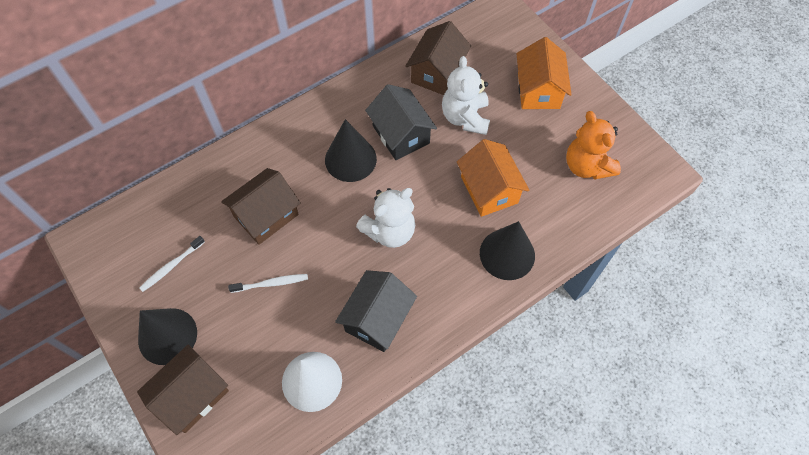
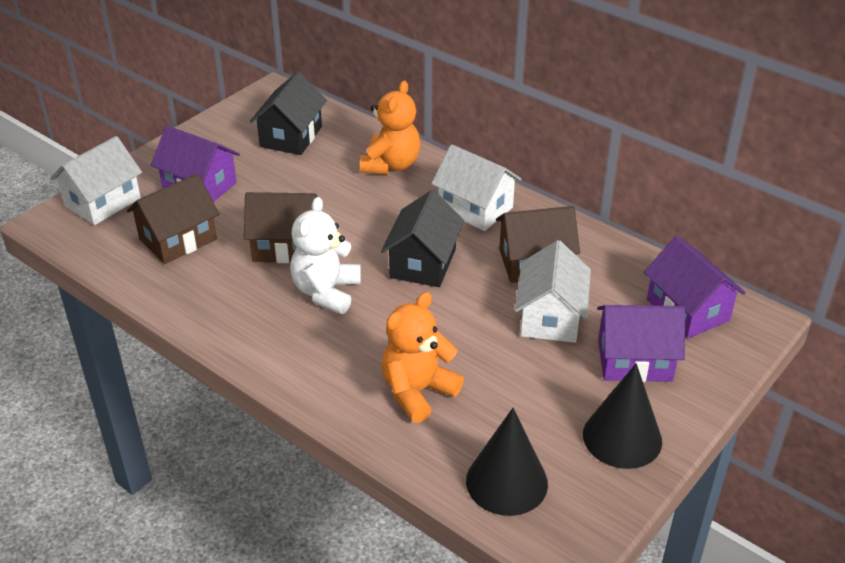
black cone: 3 -> 2
orange house: 2 -> 0
orange teddy bear: 1 -> 2
purple house: 0 -> 3
white cone: 1 -> 0
white house: 0 -> 3
white teddy bear: 2 -> 1
white toothbrush: 2 -> 0

